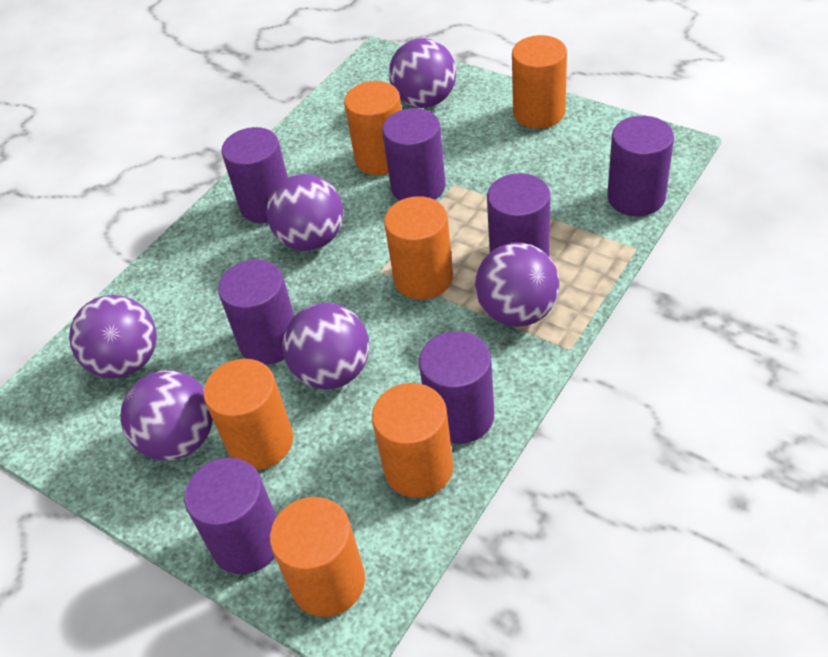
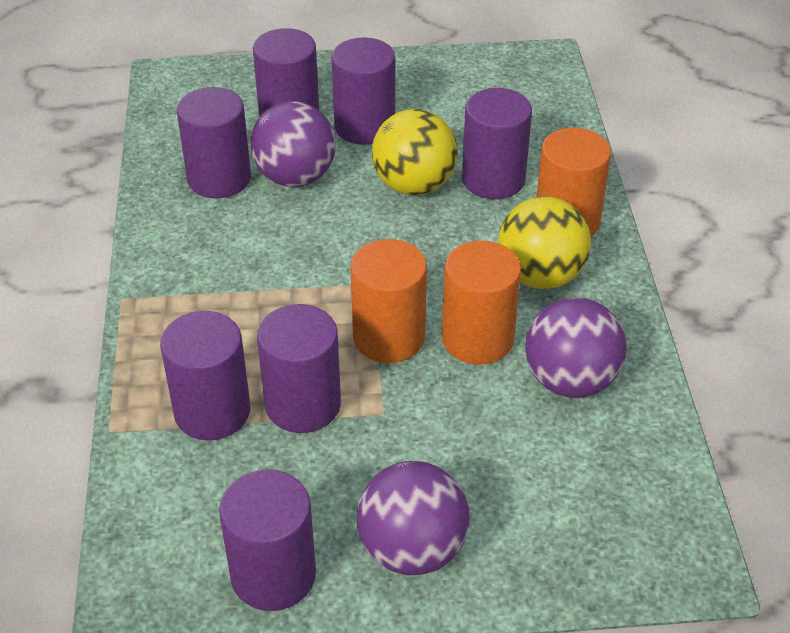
orange cylinder: 6 -> 3
purple ball: 6 -> 3
yellow ball: 0 -> 2

